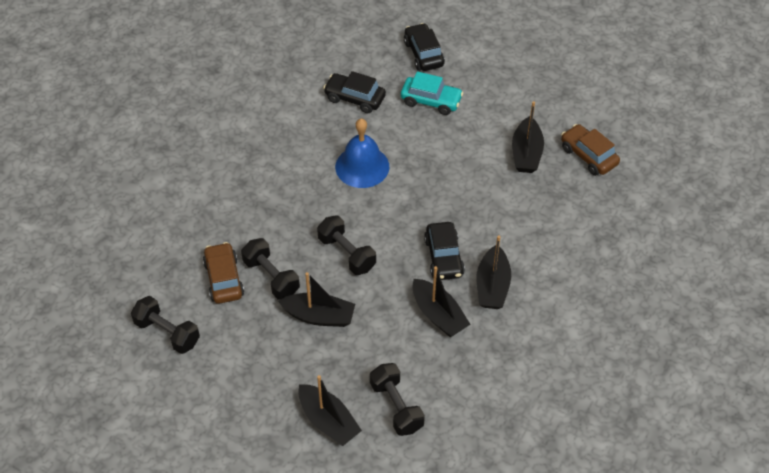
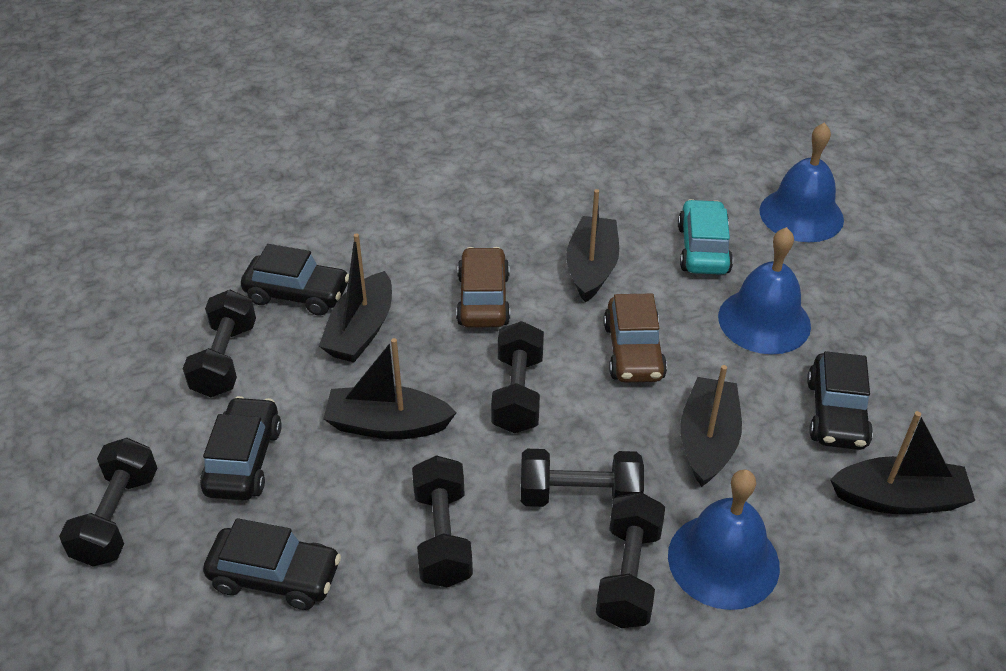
black car: 3 -> 4
black dumbbell: 4 -> 6
blue bell: 1 -> 3

